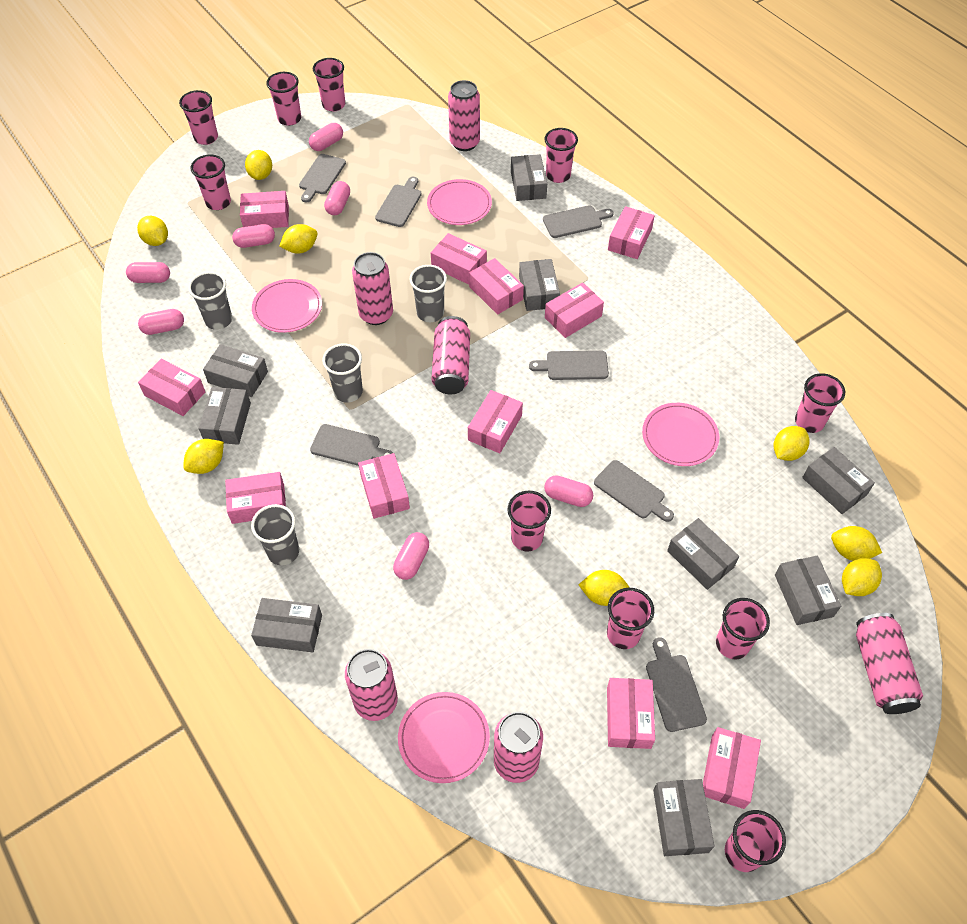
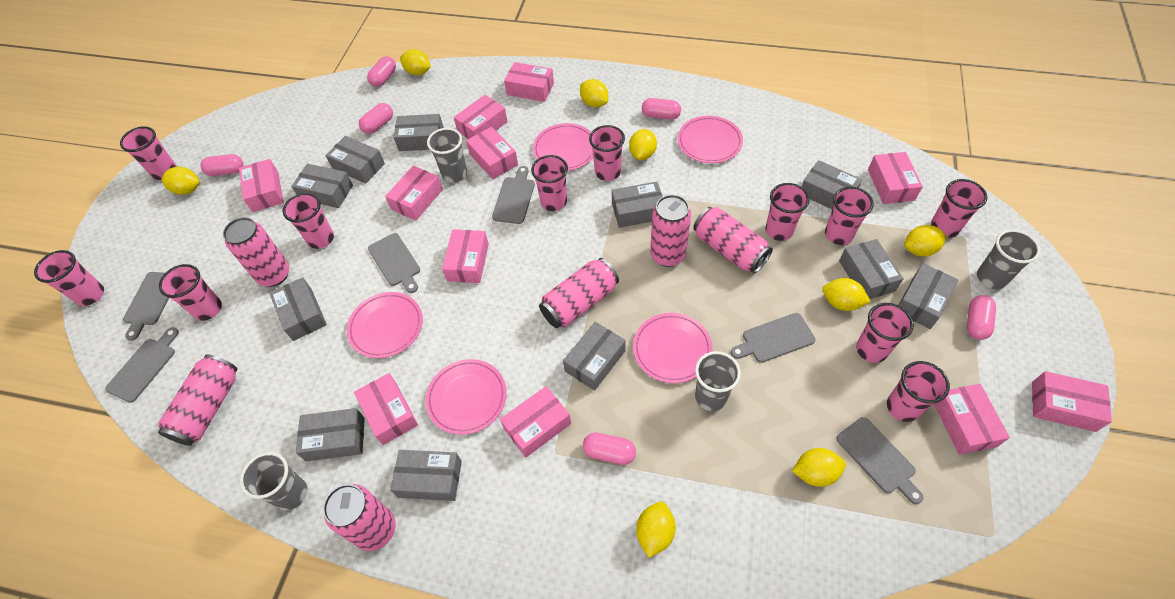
grey box: 9 -> 11
grey cutting board: 7 -> 6
pink capsule: 7 -> 6
pink cup: 10 -> 11
pink plate: 4 -> 5

